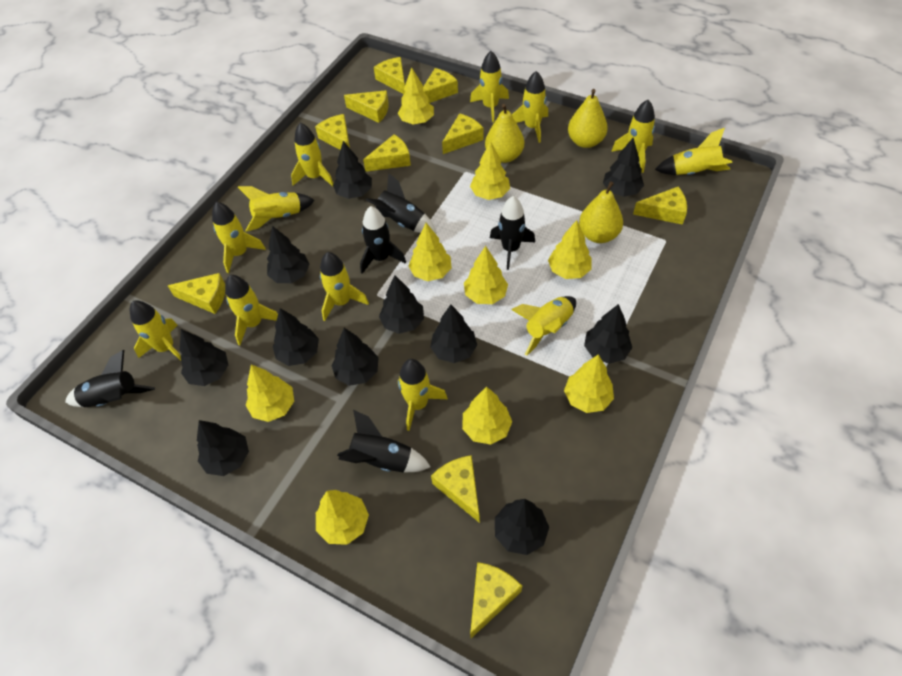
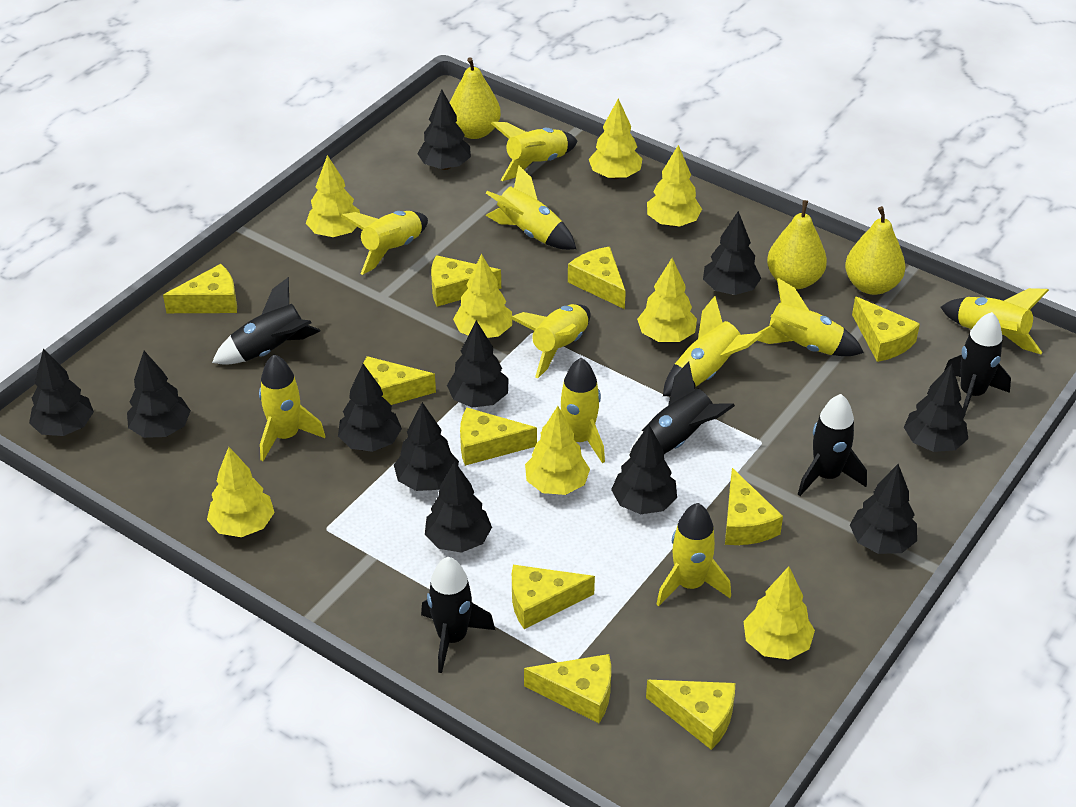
yellow rocket: 12 -> 10
yellow tree: 9 -> 8

